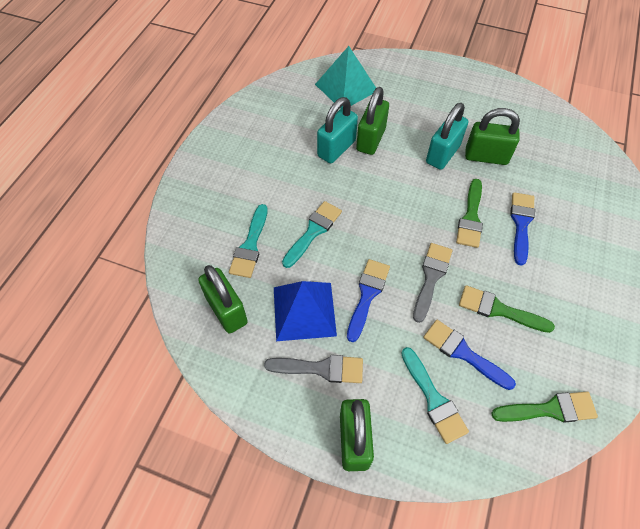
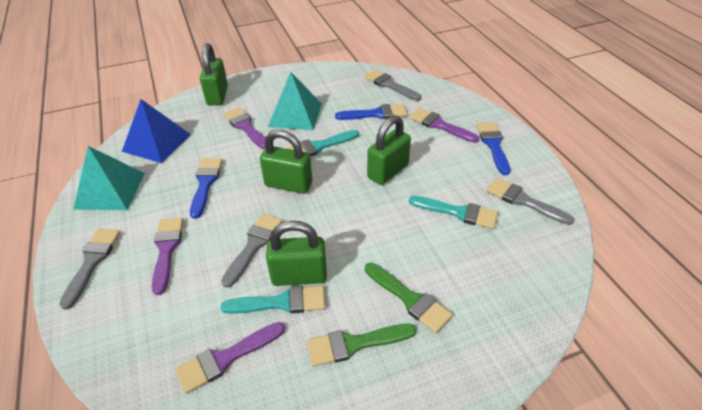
green brush: 3 -> 2
grey brush: 2 -> 4
purple brush: 0 -> 4
turquoise padlock: 2 -> 0
turquoise pyramid: 1 -> 2

